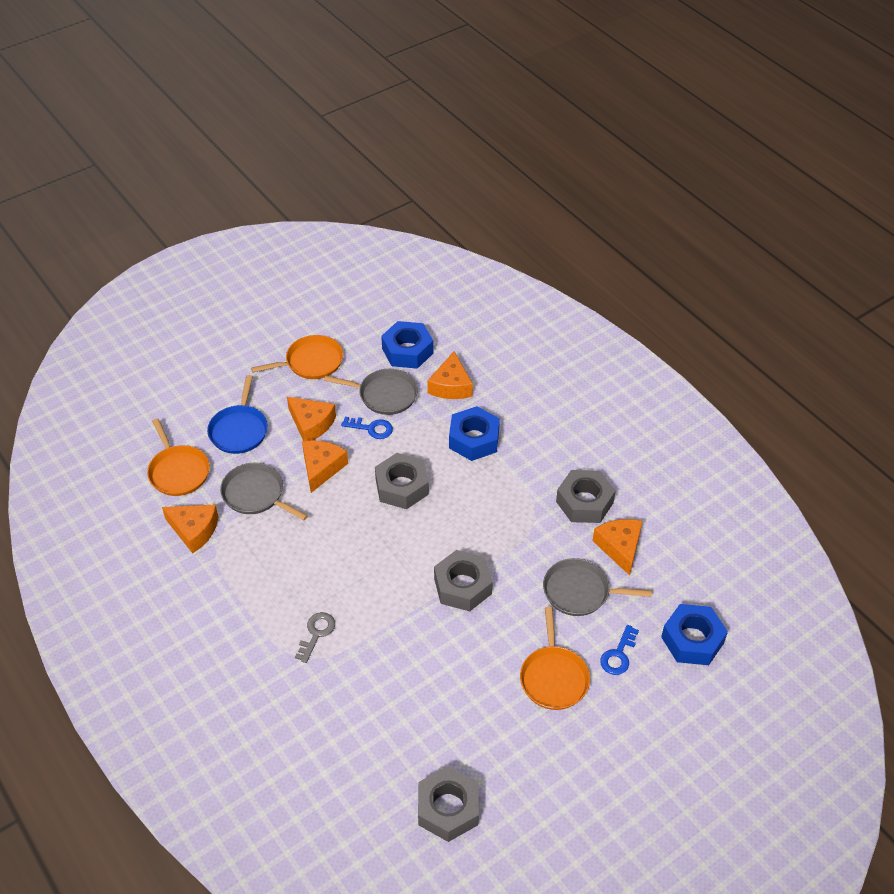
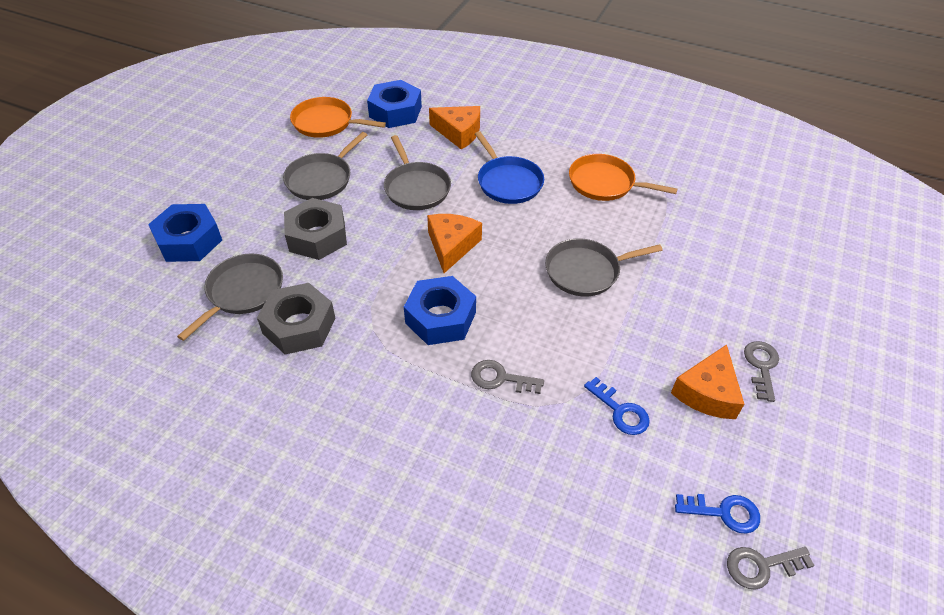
grey key: 1 -> 3
grey nut: 4 -> 2
grey pan: 3 -> 4
orange cheese: 5 -> 3
orange pan: 3 -> 2

